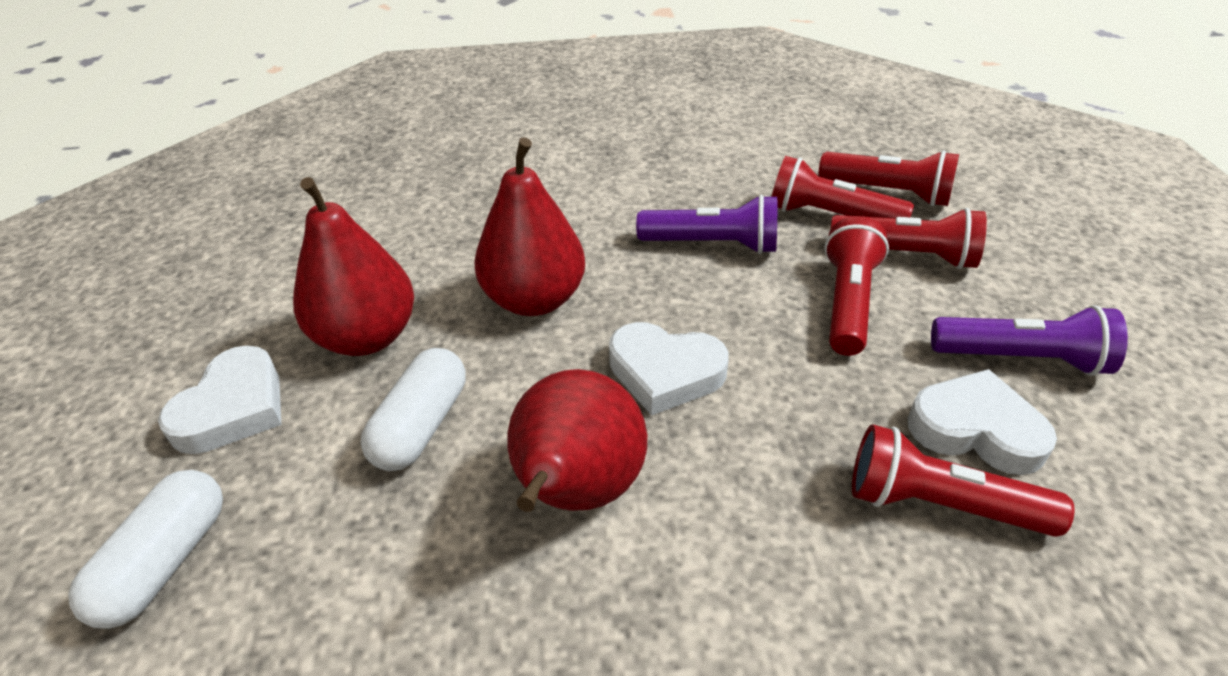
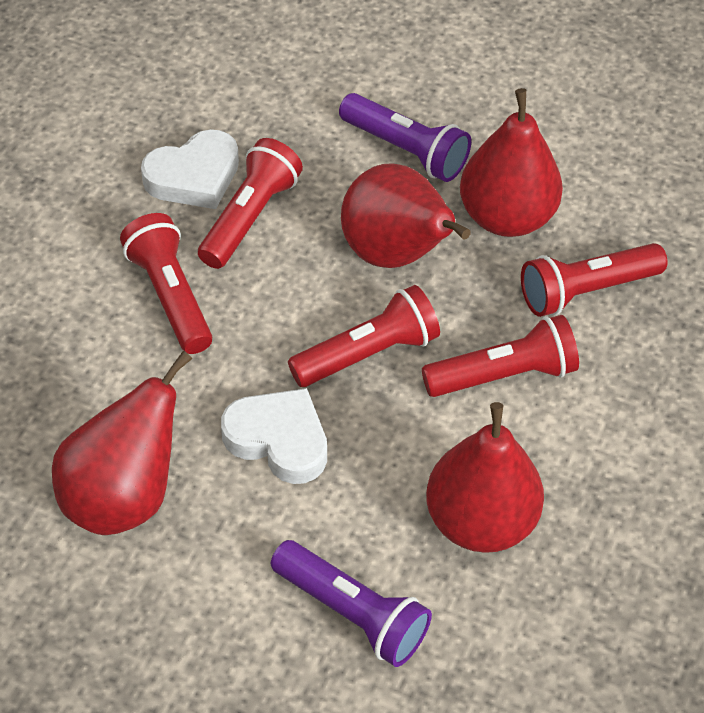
red pear: 3 -> 4
white capsule: 2 -> 0
white heart: 3 -> 2

